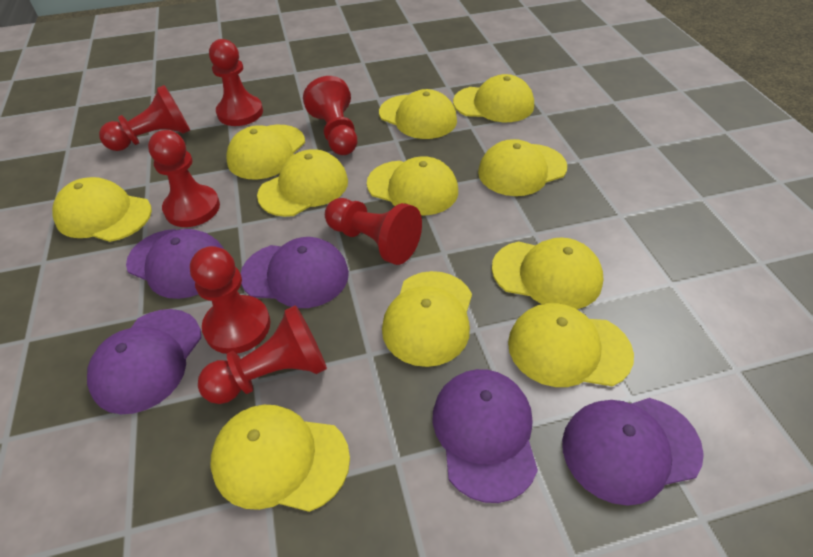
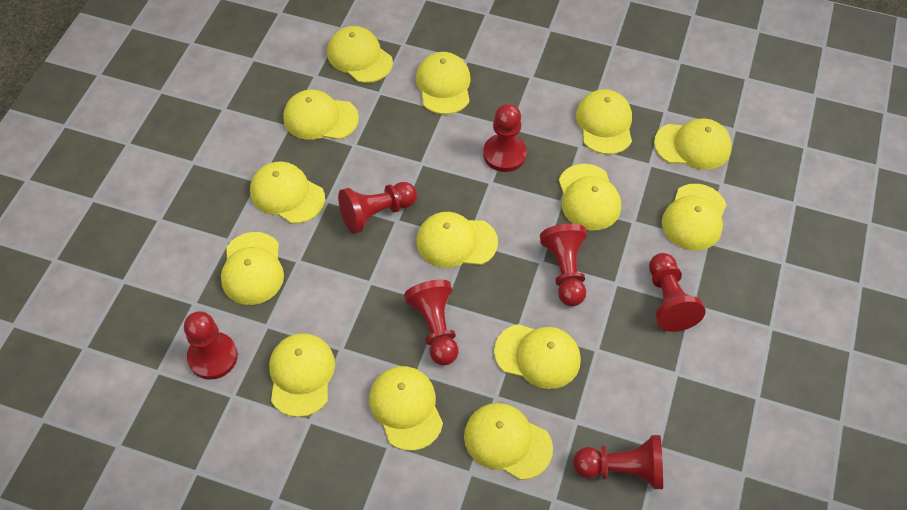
purple cap: 5 -> 0
yellow cap: 11 -> 14

